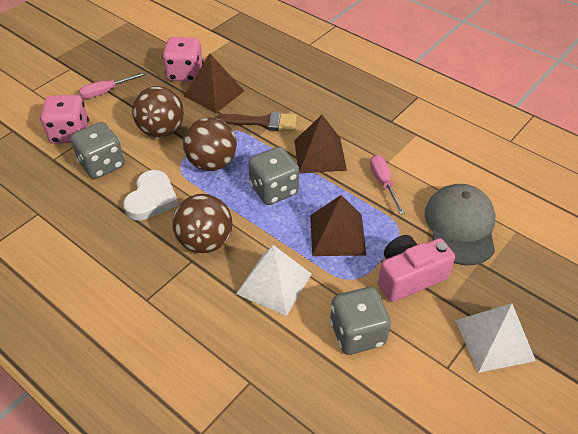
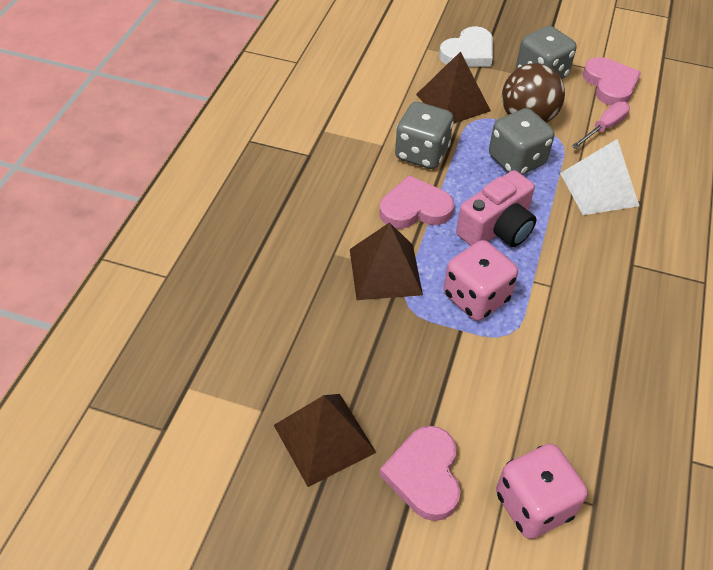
brown ball: 3 -> 1
brown brush: 1 -> 0
grey cap: 1 -> 0
pink heart: 0 -> 3
pink screwdriver: 2 -> 1
white pyramid: 2 -> 1

